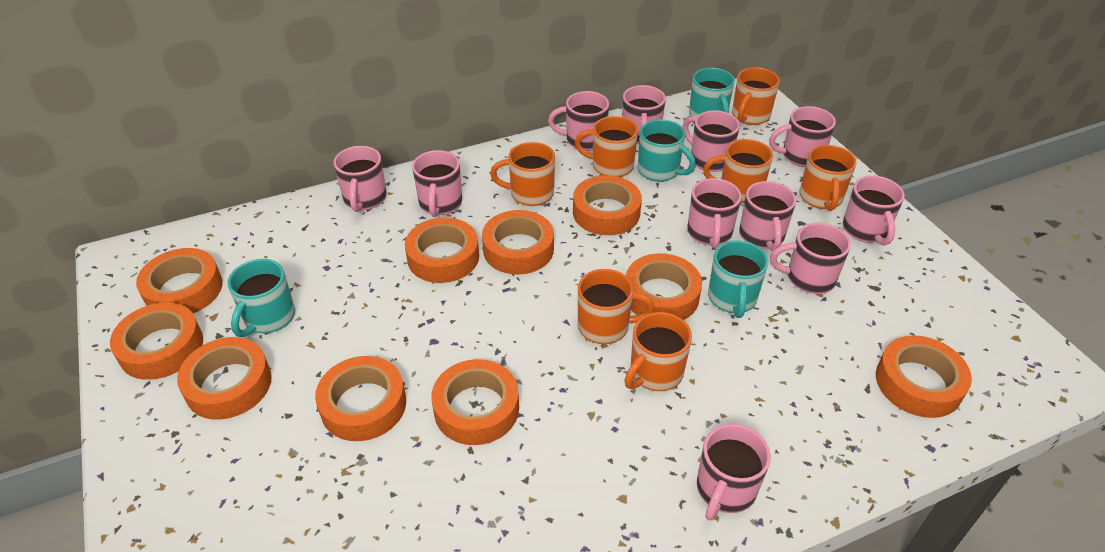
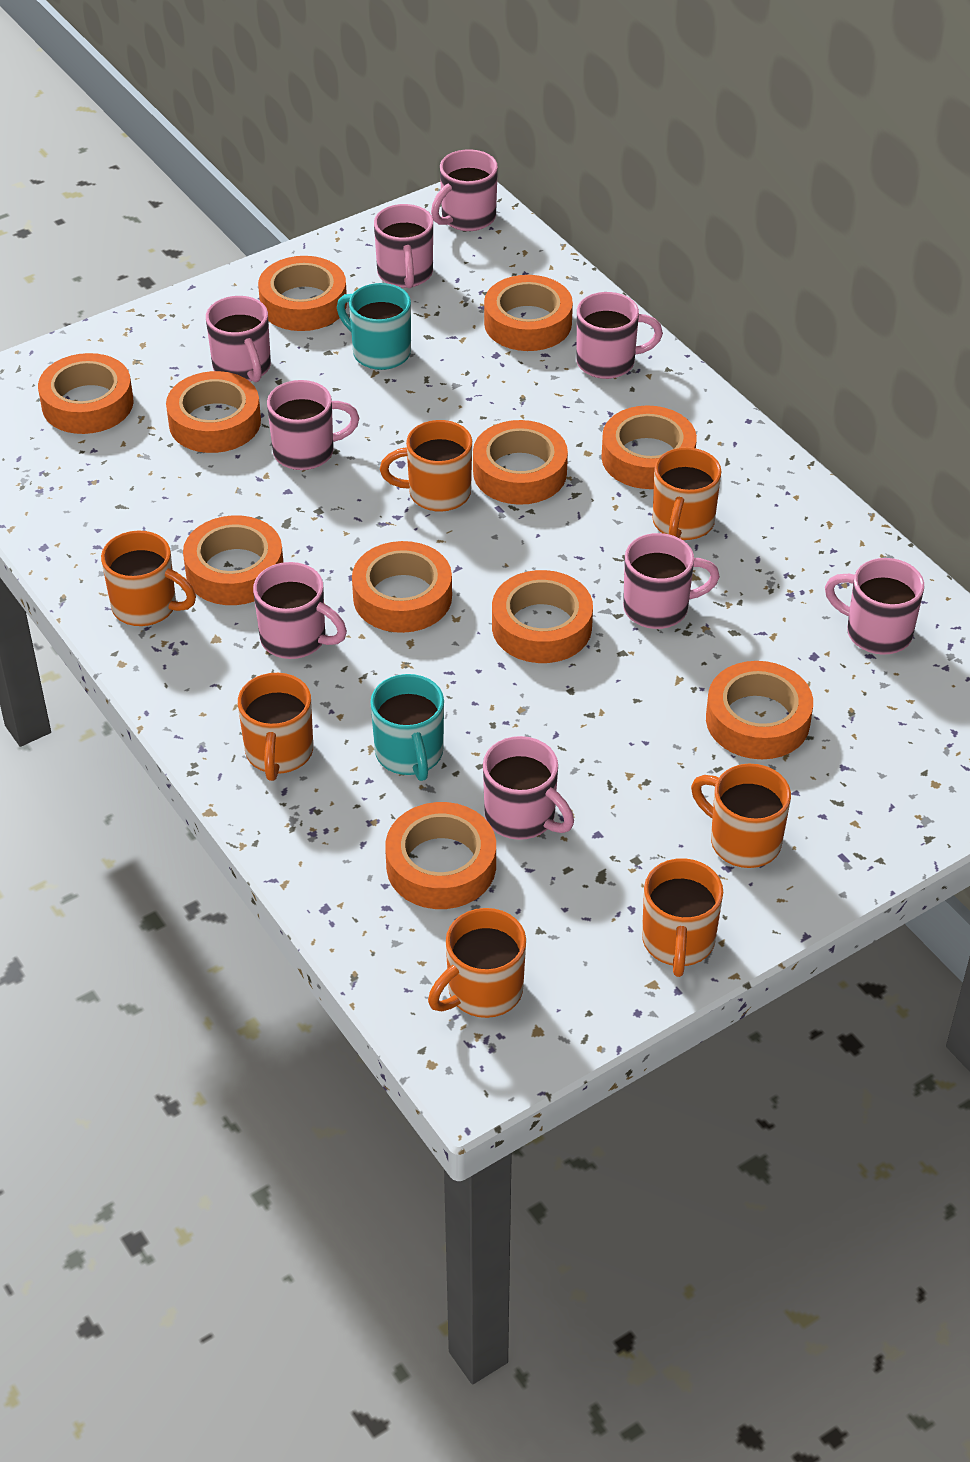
orange tape: 10 -> 11
pink mug: 11 -> 9
turquoise mug: 4 -> 2

